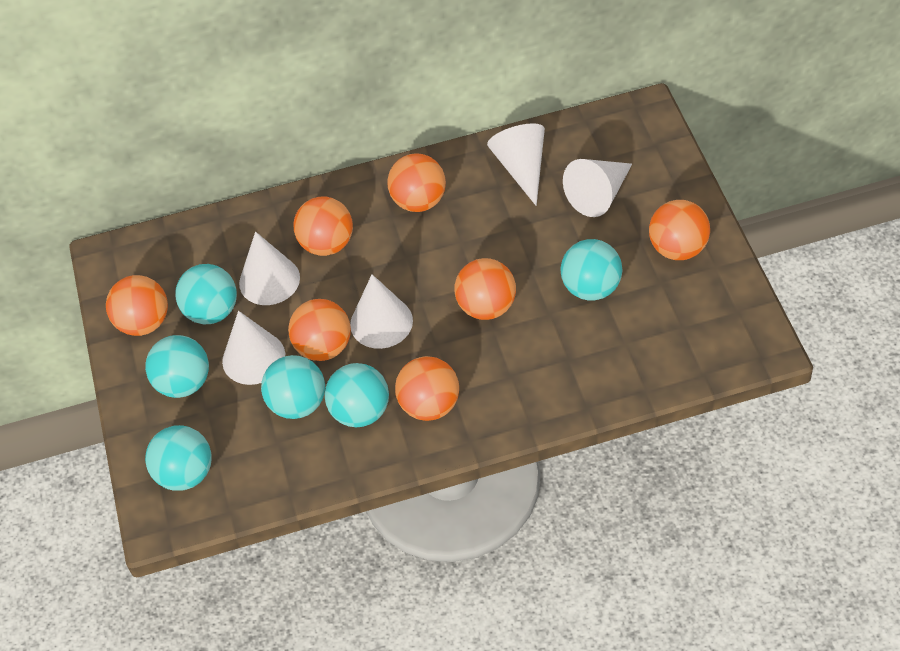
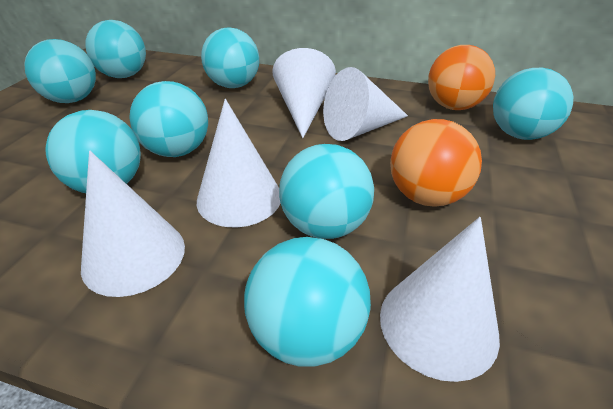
orange ball: 7 -> 2
turquoise ball: 6 -> 8

